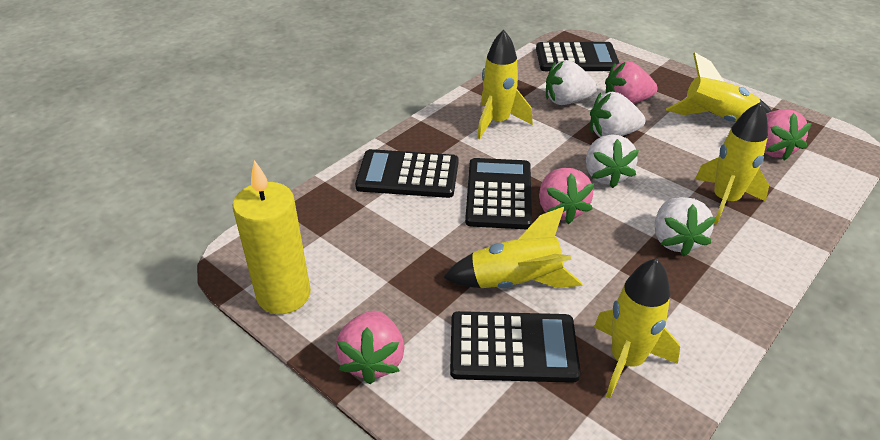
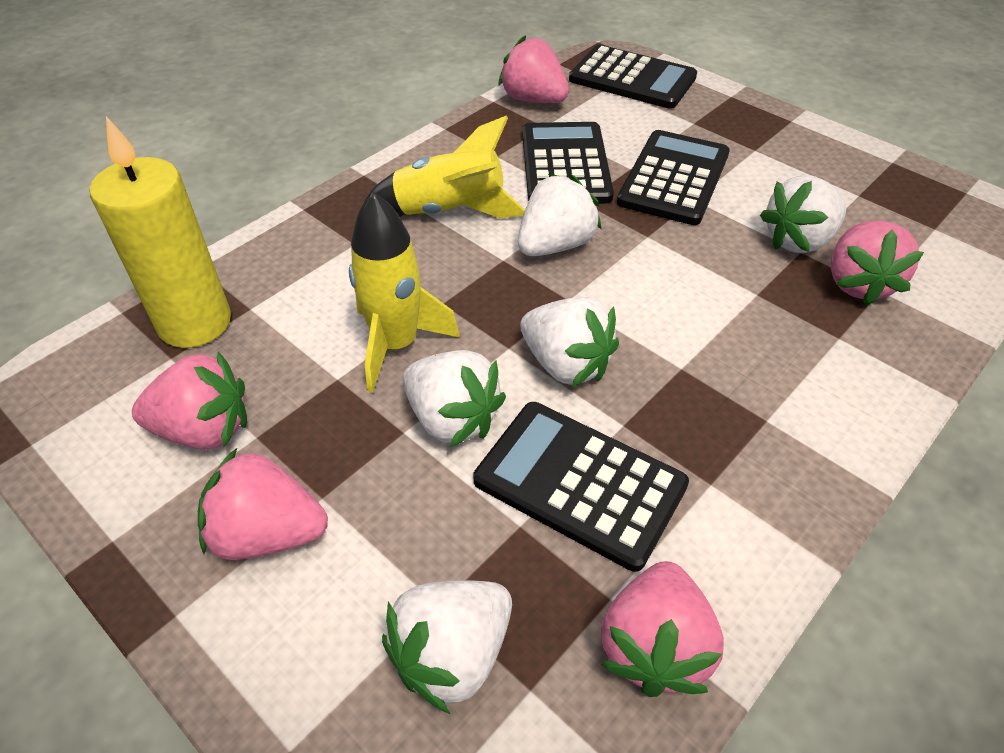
pink strawberry: 4 -> 5
white strawberry: 4 -> 5
yellow rocket: 5 -> 2

